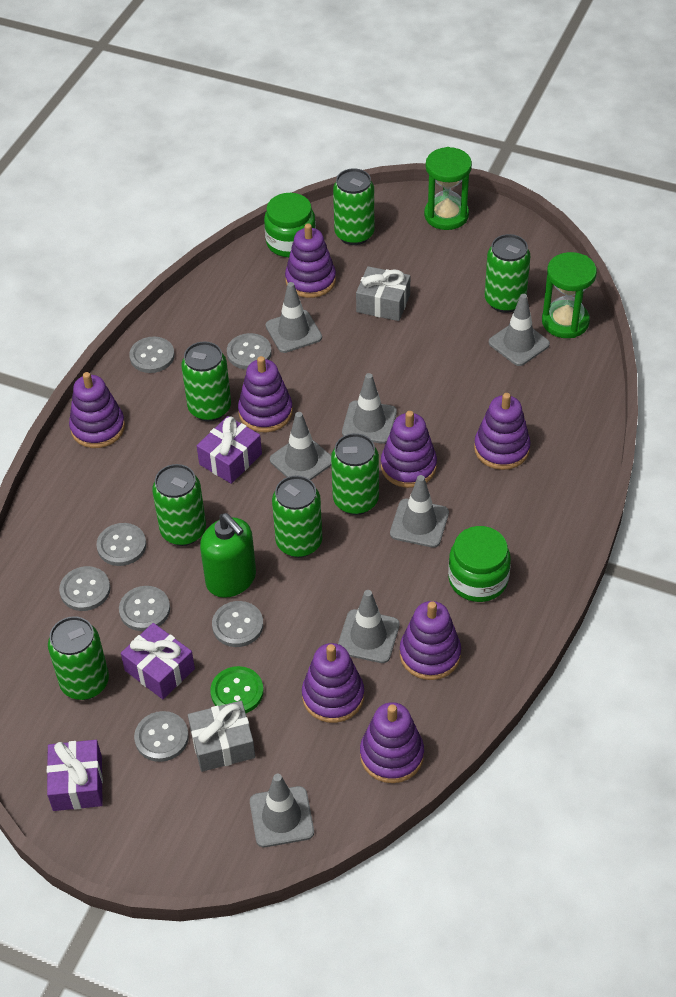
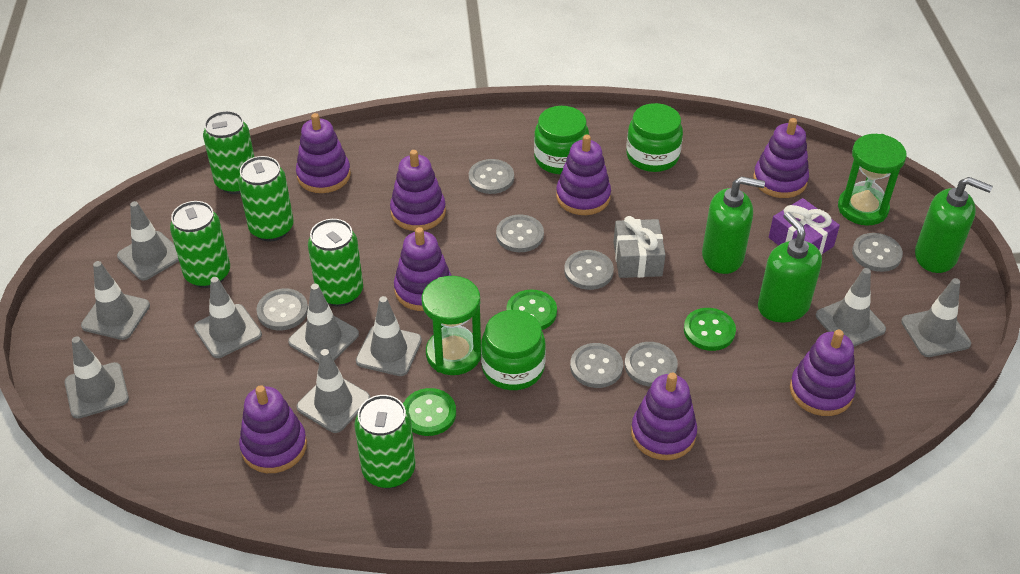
green button: 1 -> 3
green can: 7 -> 5
green jar: 2 -> 3
green soap dispenser: 1 -> 3
grey gift: 2 -> 1
grey traffic cone: 7 -> 9
purple gift: 3 -> 1

